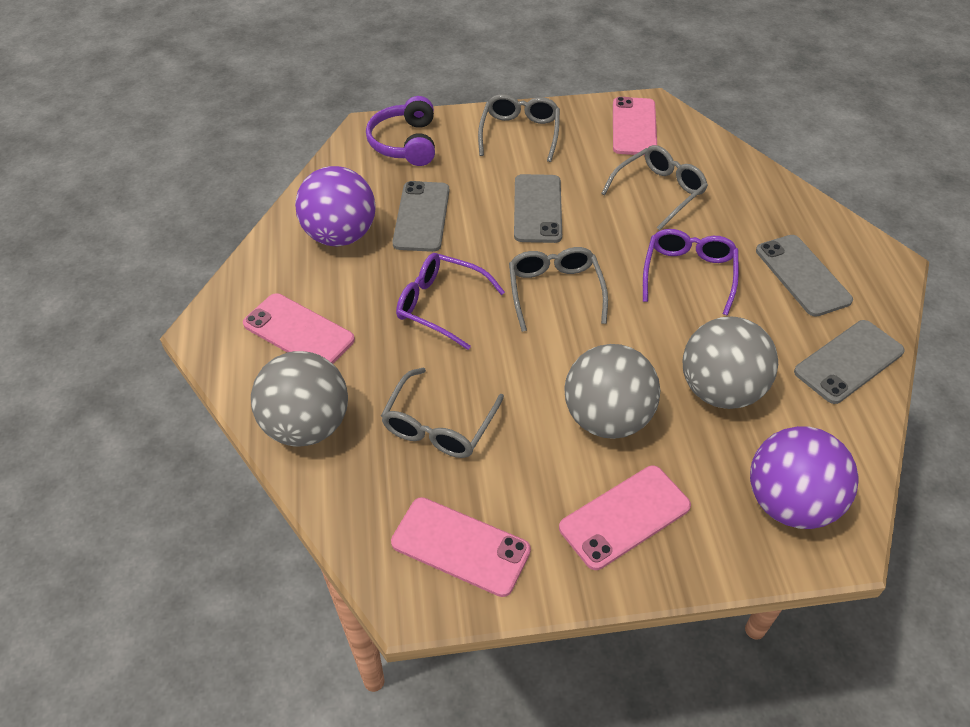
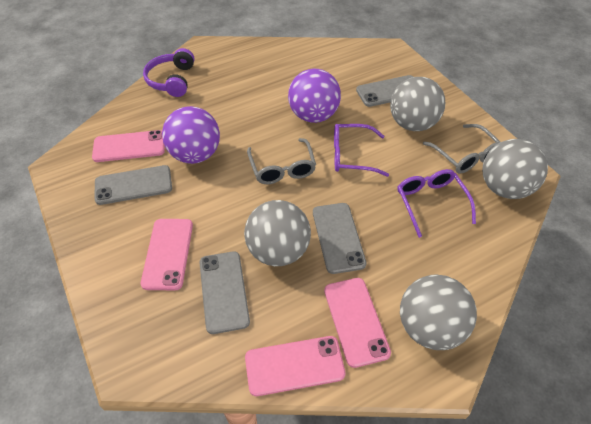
grey ball: 3 -> 4
grey glasses: 4 -> 2

